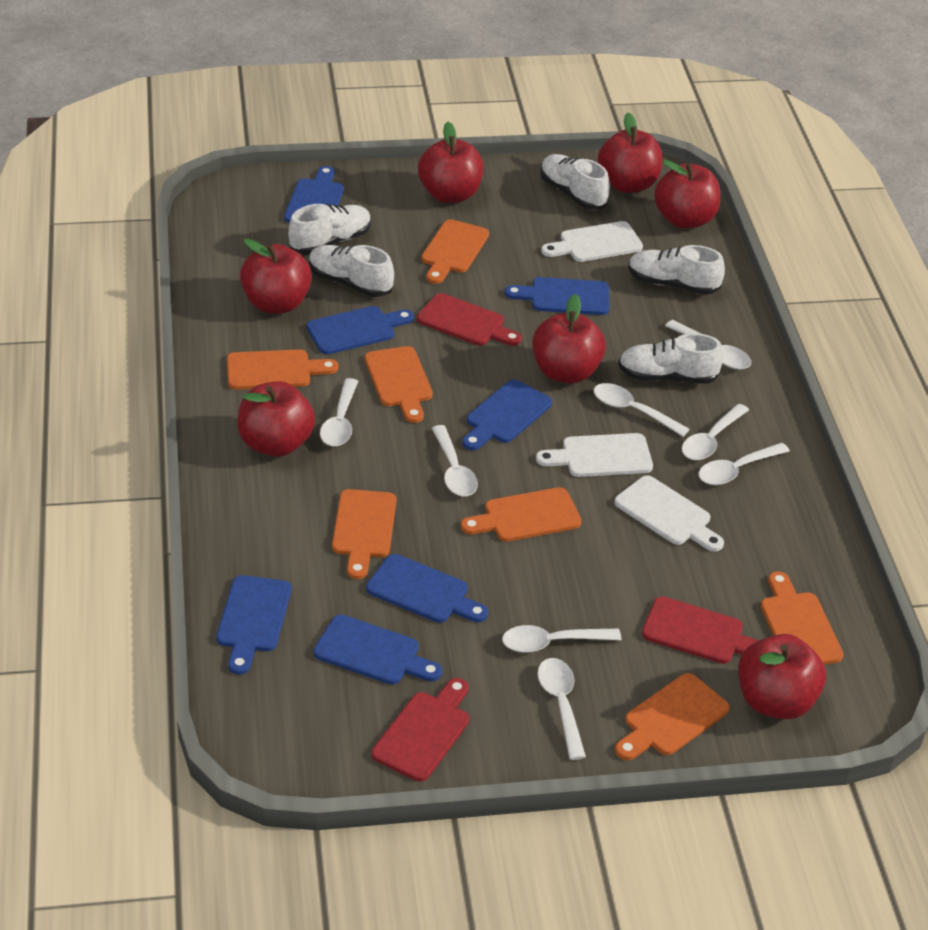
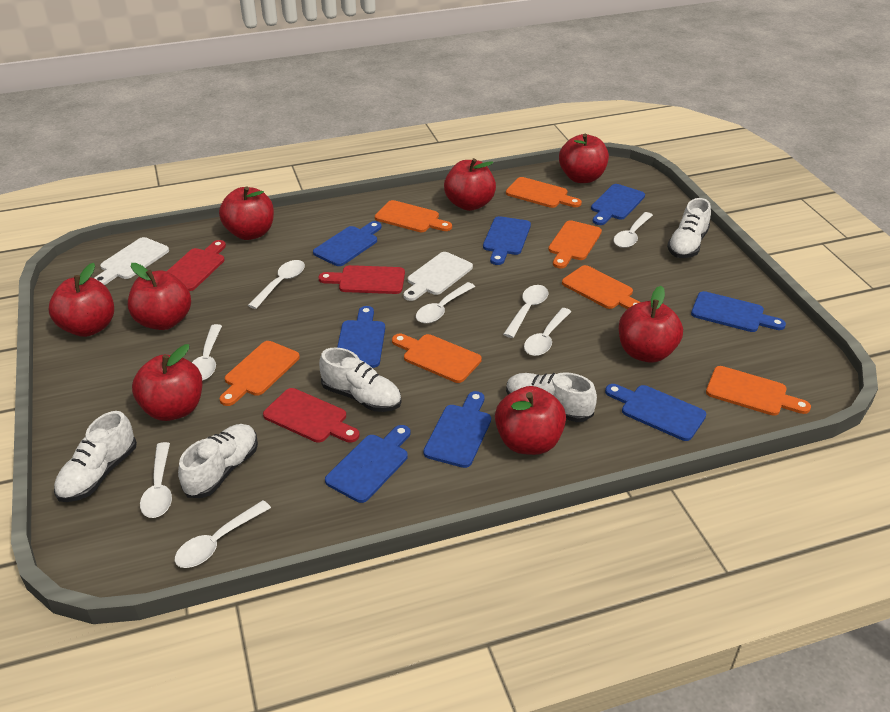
blue cutting board: 7 -> 8
red apple: 7 -> 8
white cutting board: 3 -> 2

